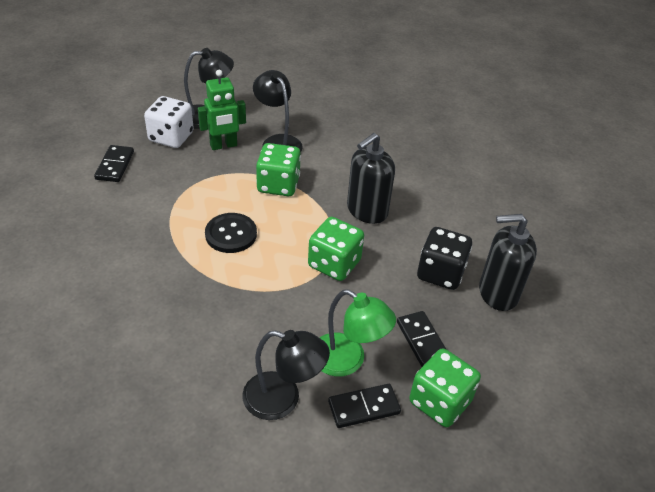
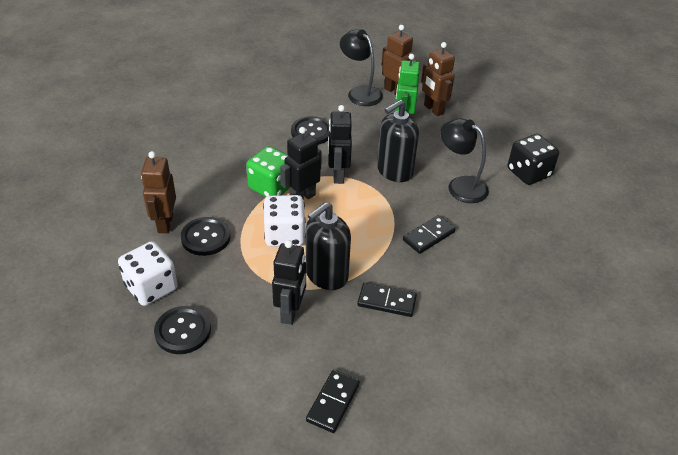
black button: 1 -> 3
black lamp: 3 -> 2
black robot: 0 -> 3
brown robot: 0 -> 3
green dice: 3 -> 1
green lamp: 1 -> 0
white dice: 1 -> 2

